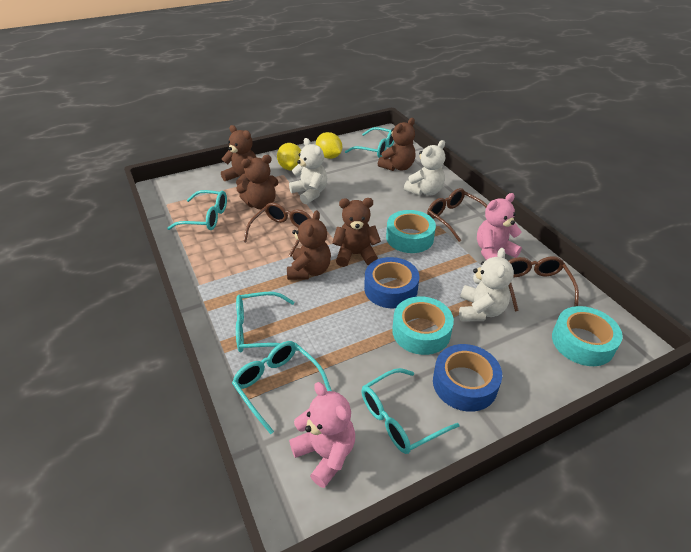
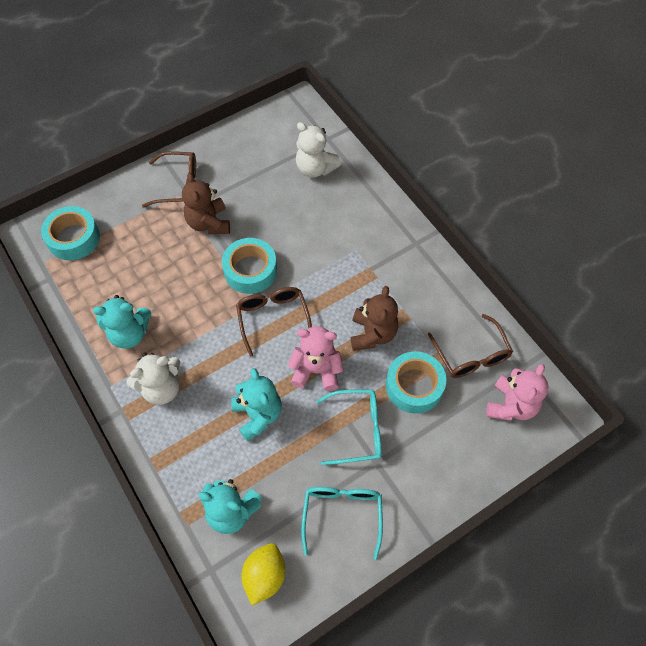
blue tape: 2 -> 0
brown teddy bear: 5 -> 2
turquoise glasses: 5 -> 2
turquoise teddy bear: 0 -> 3
white teddy bear: 3 -> 2
yellow lemon: 2 -> 1

